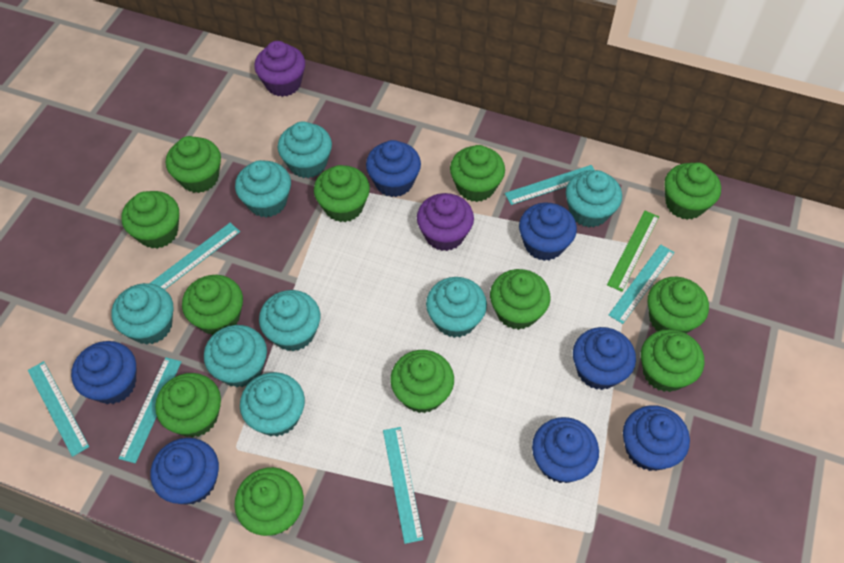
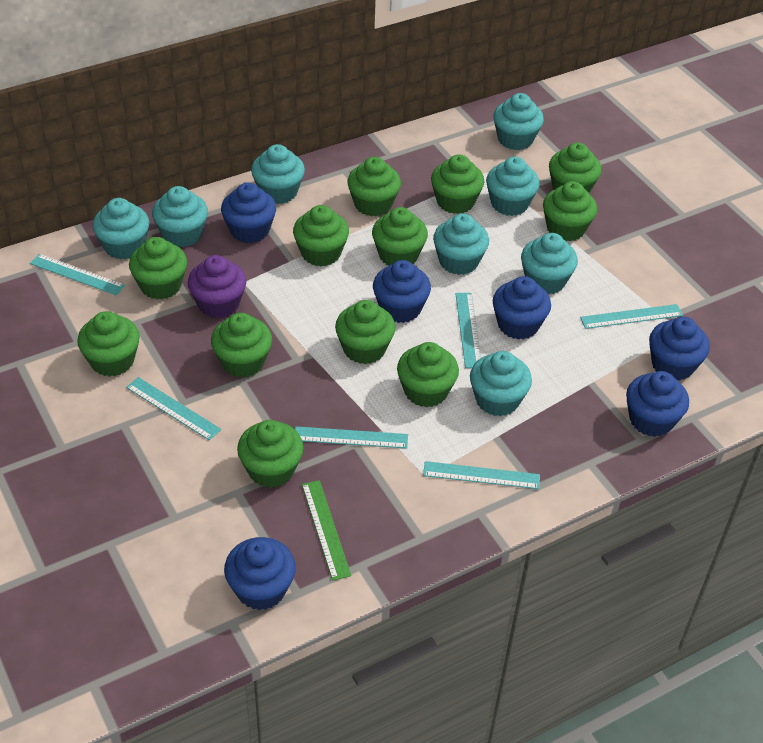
blue cupcake: 7 -> 6
purple cupcake: 2 -> 1

